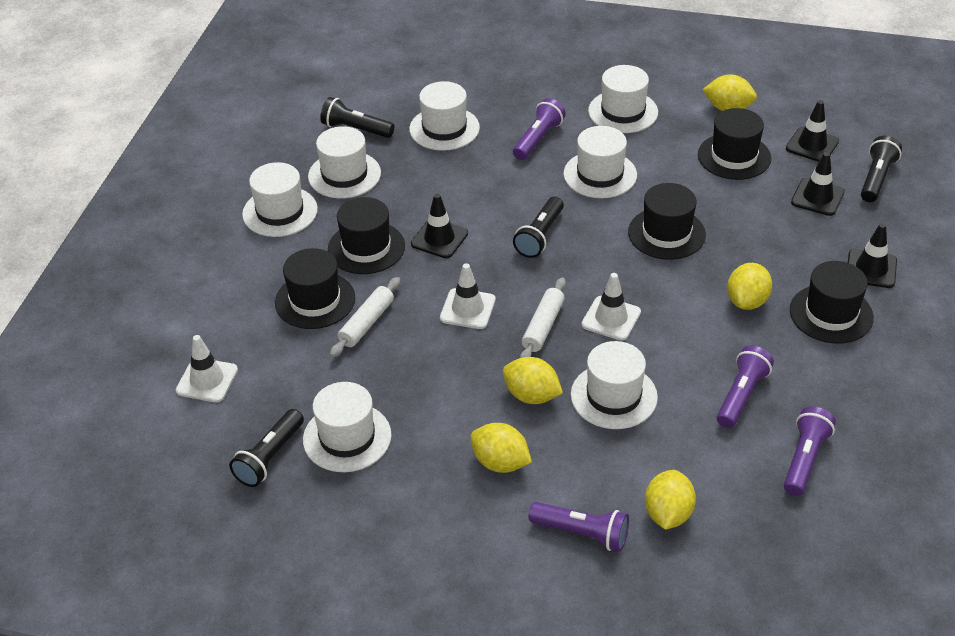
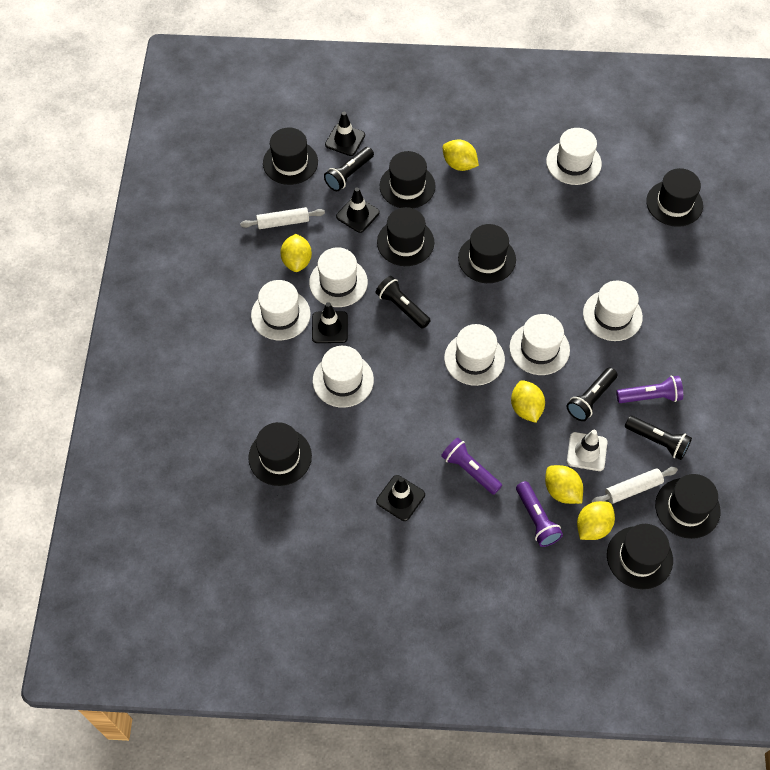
black hat: 5 -> 8
purple flashlight: 4 -> 3
white traffic cone: 3 -> 1

